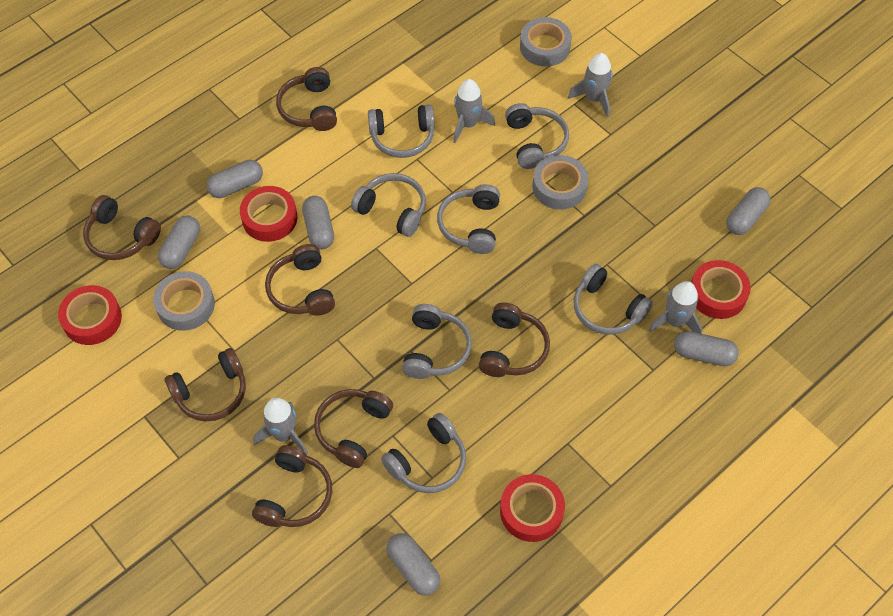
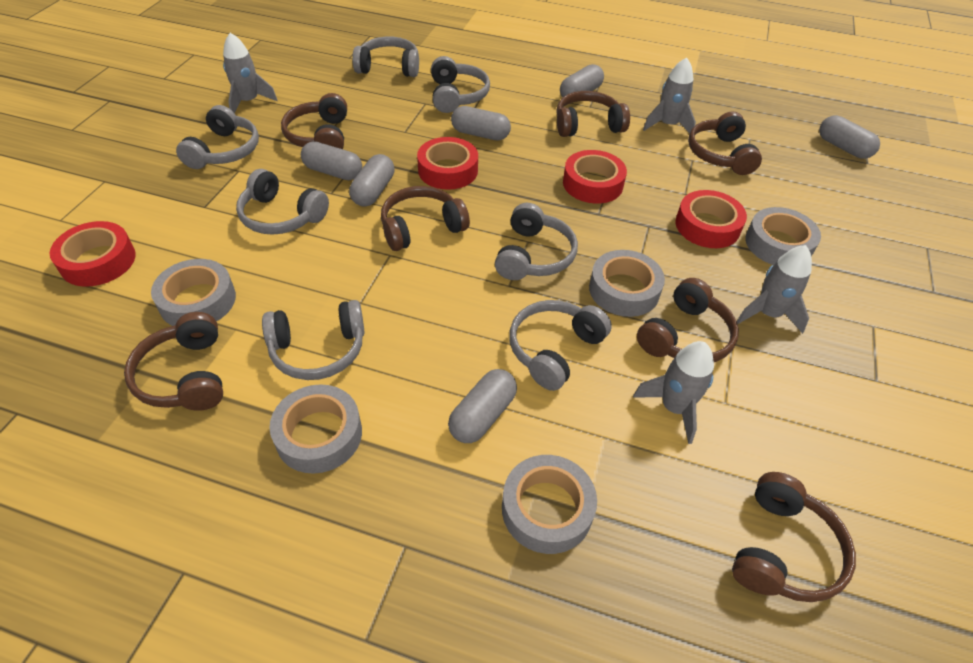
grey tape: 3 -> 5

